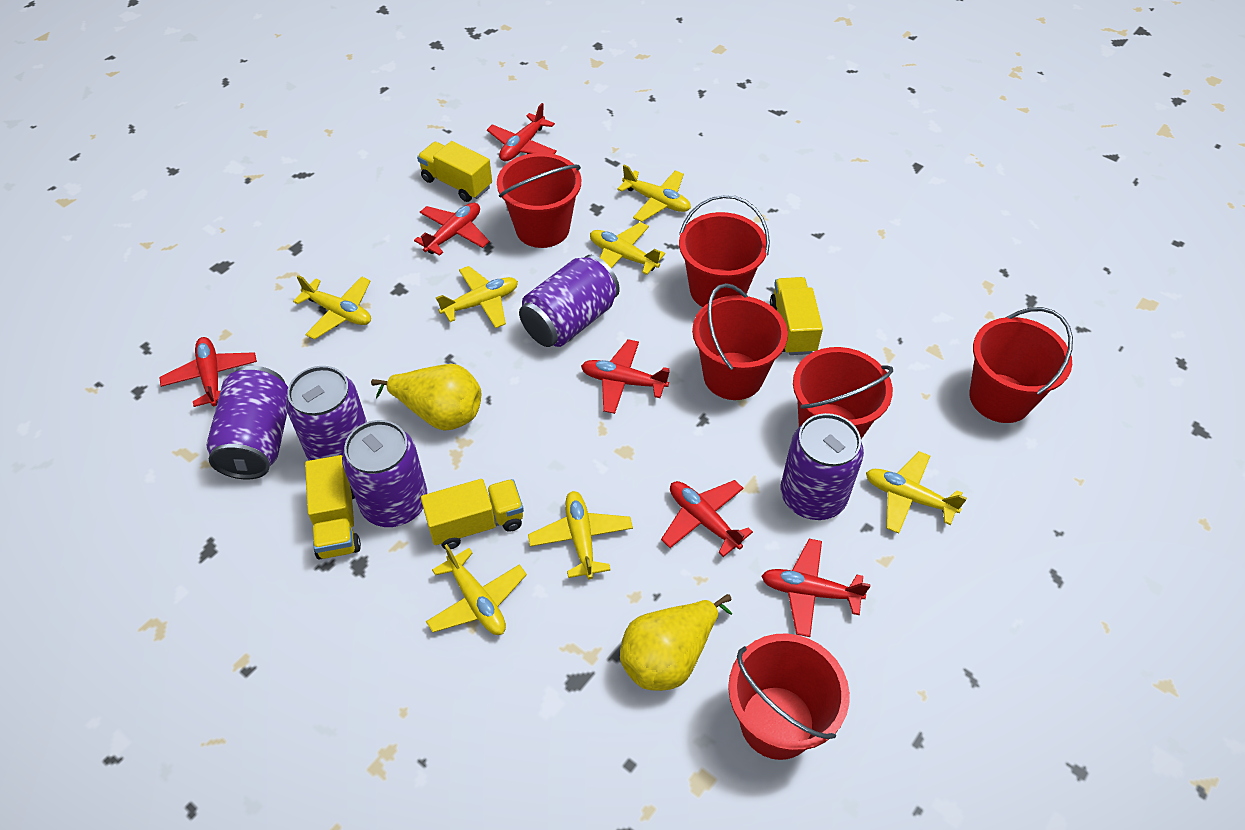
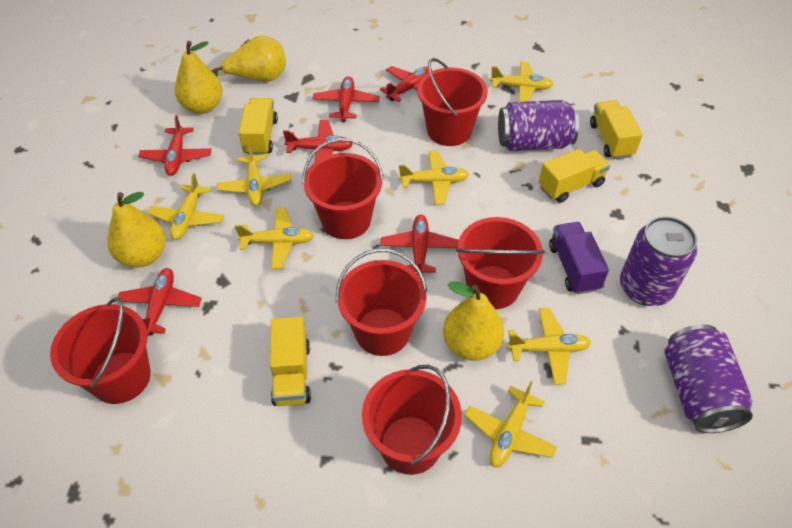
purple can: 5 -> 3
purple truck: 0 -> 1
yellow pear: 2 -> 4

